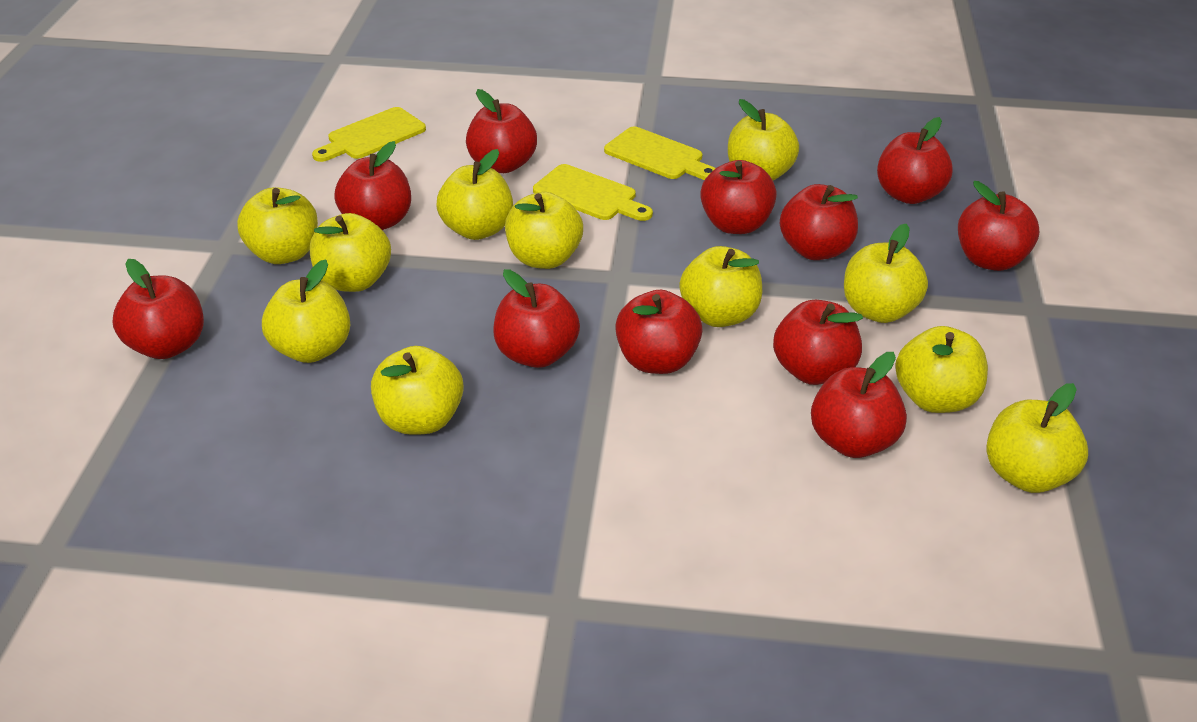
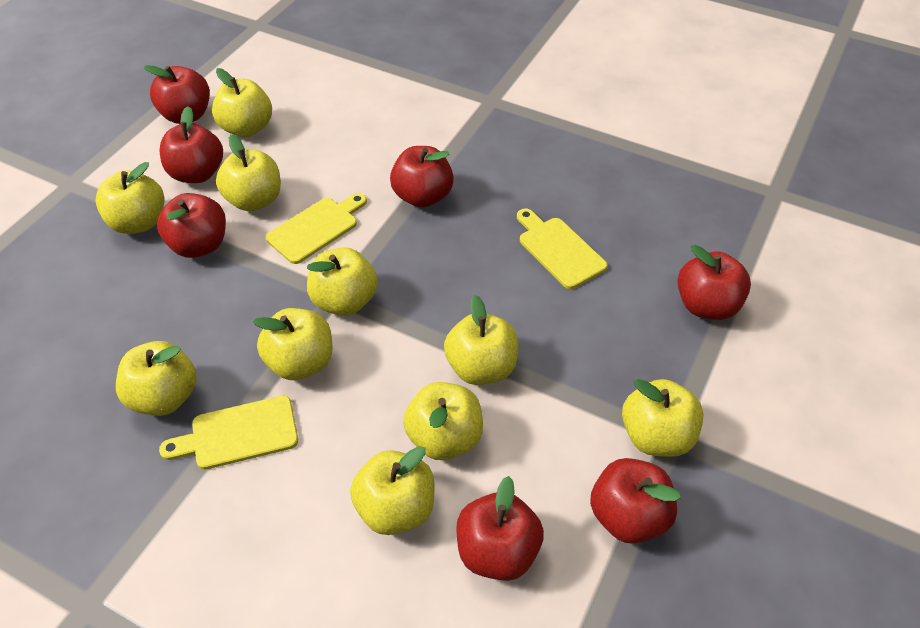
red apple: 11 -> 7
yellow apple: 11 -> 10

